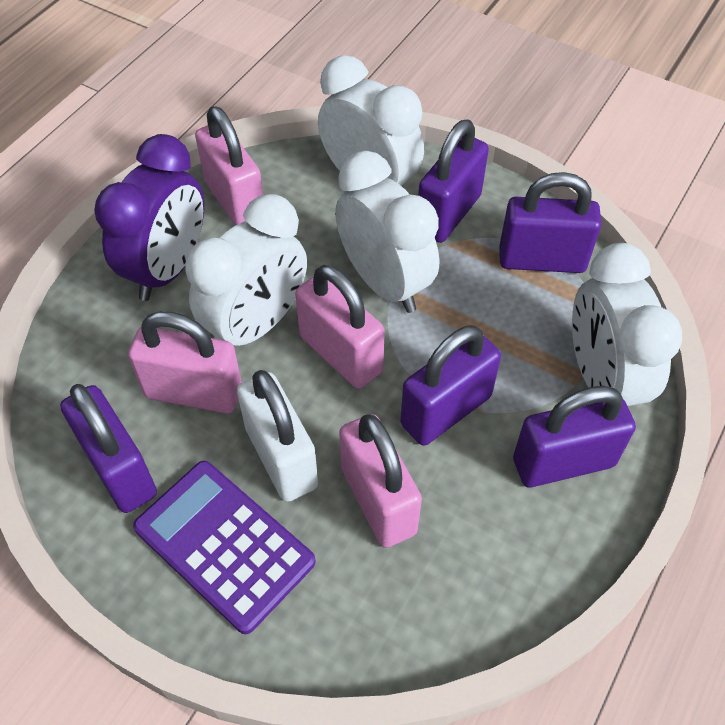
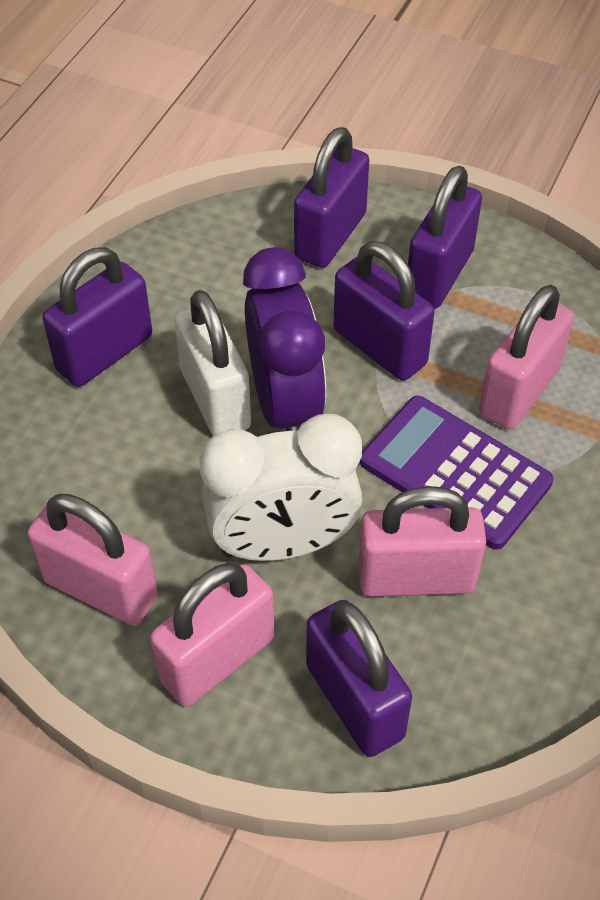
white clock: 4 -> 1

